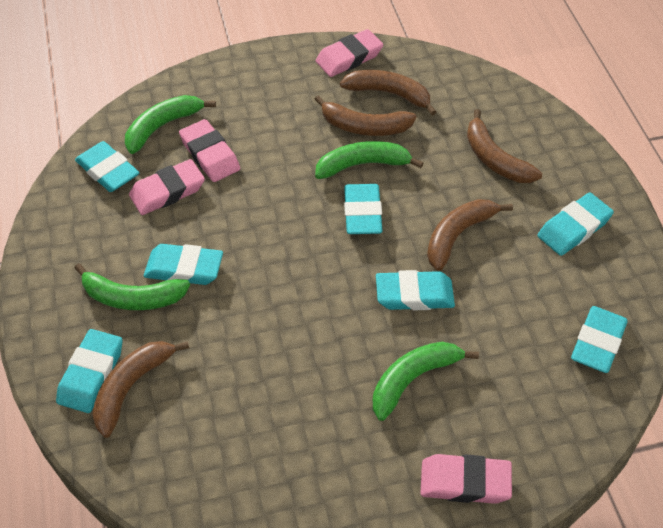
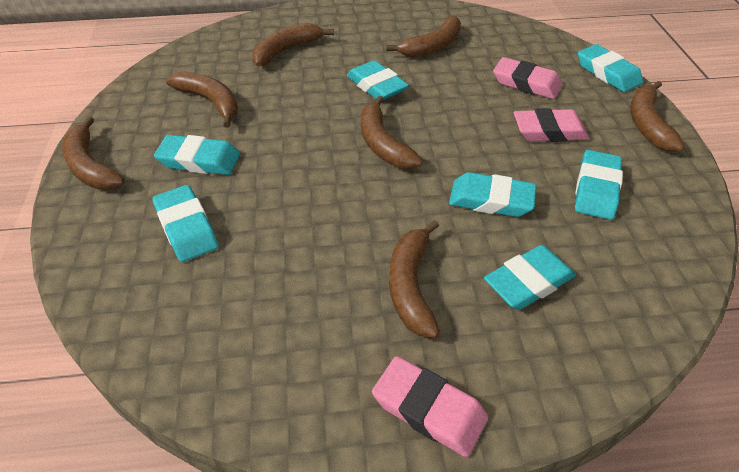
brown banana: 5 -> 7
green banana: 4 -> 0
pink eraser: 4 -> 3

